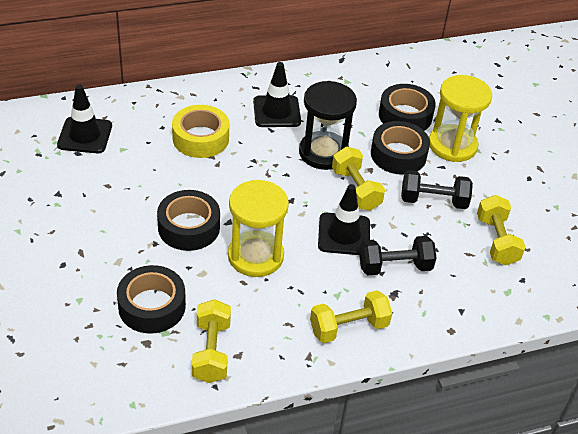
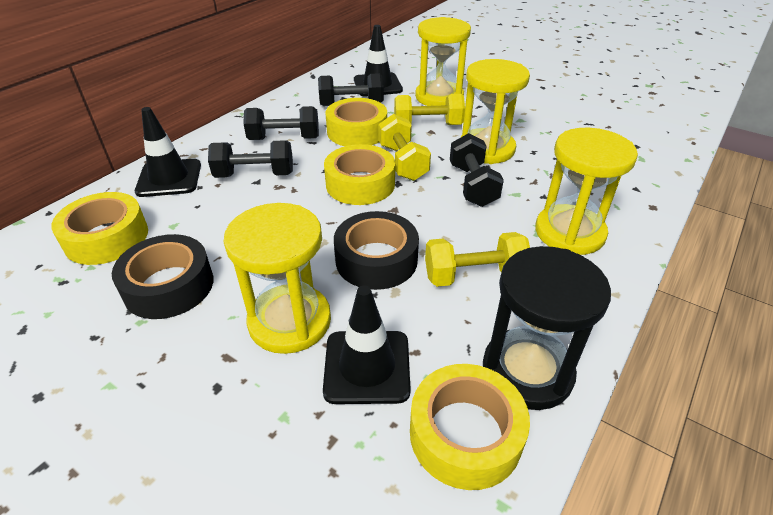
black dumbbell: 2 -> 4
black tape: 4 -> 2
yellow dumbbell: 4 -> 3
yellow hourglass: 2 -> 4
yellow tape: 1 -> 4

